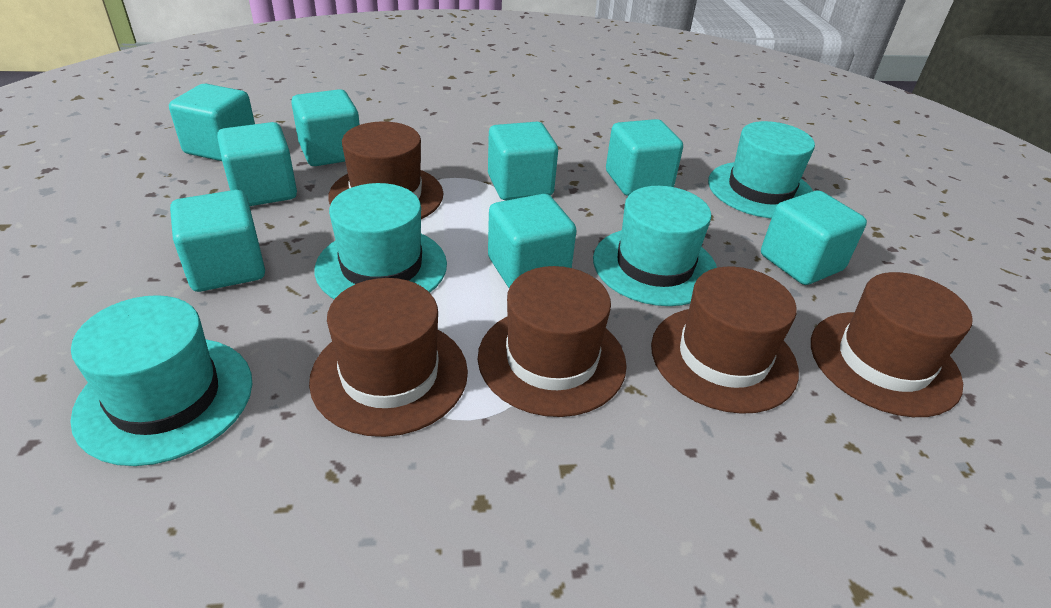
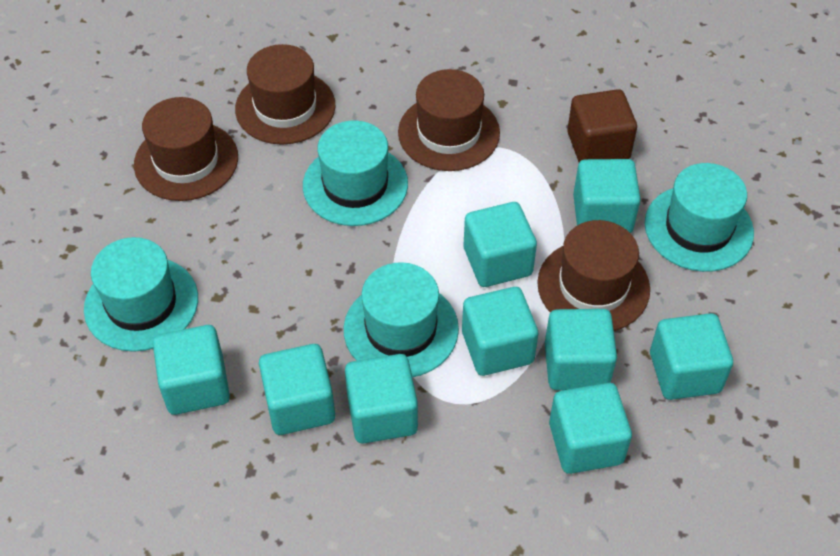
brown cube: 0 -> 1
brown hat: 5 -> 4
turquoise cube: 8 -> 9

